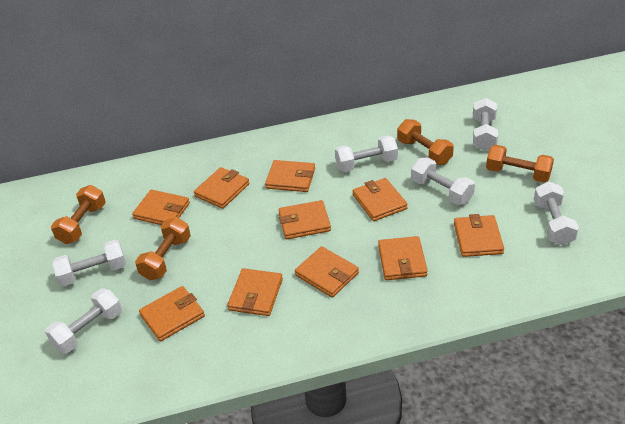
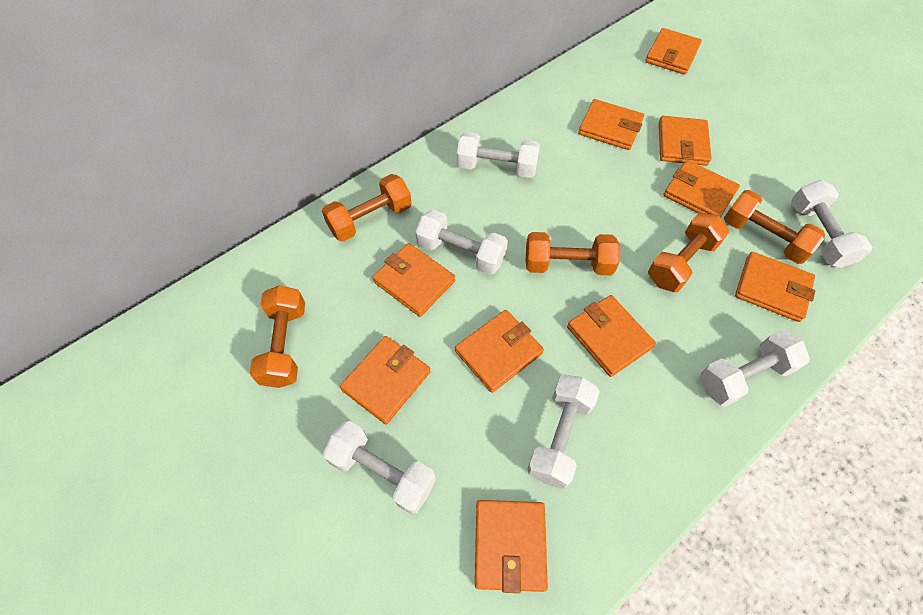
orange dumbbell: 4 -> 5

